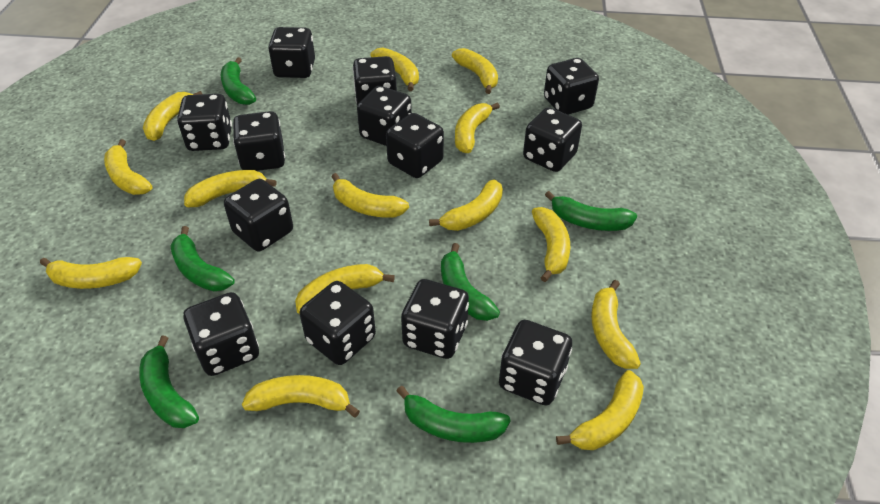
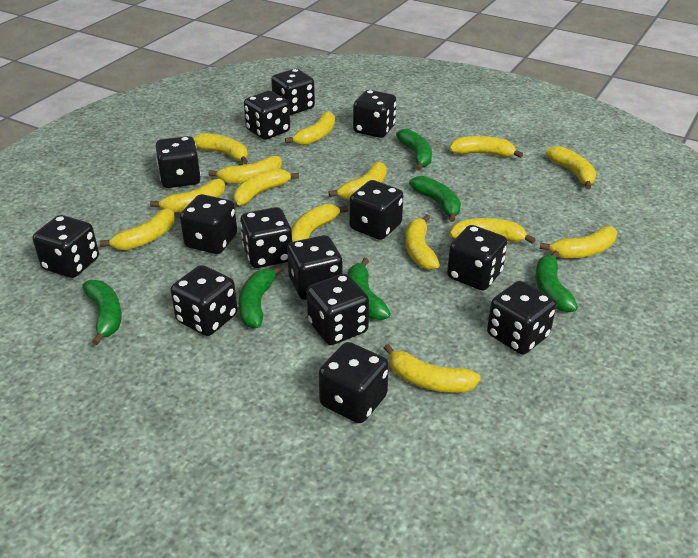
black dice: 13 -> 14

